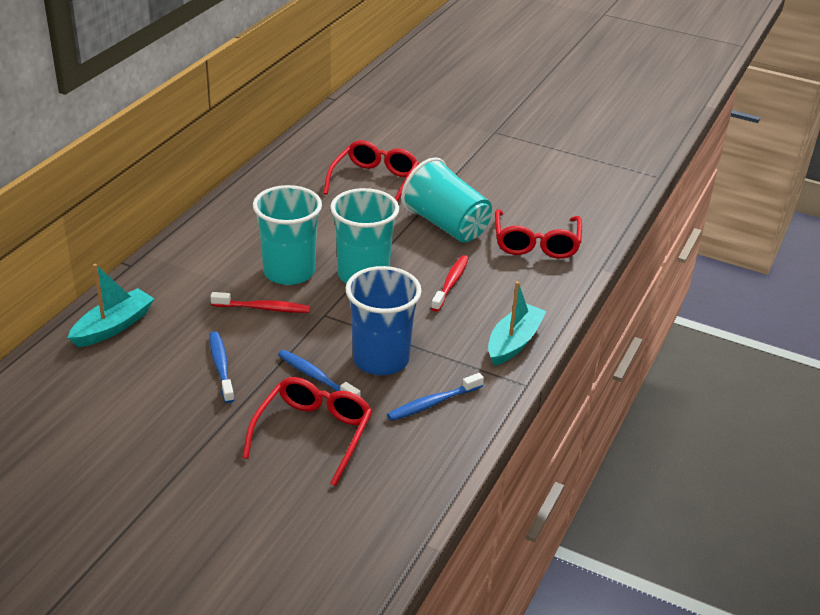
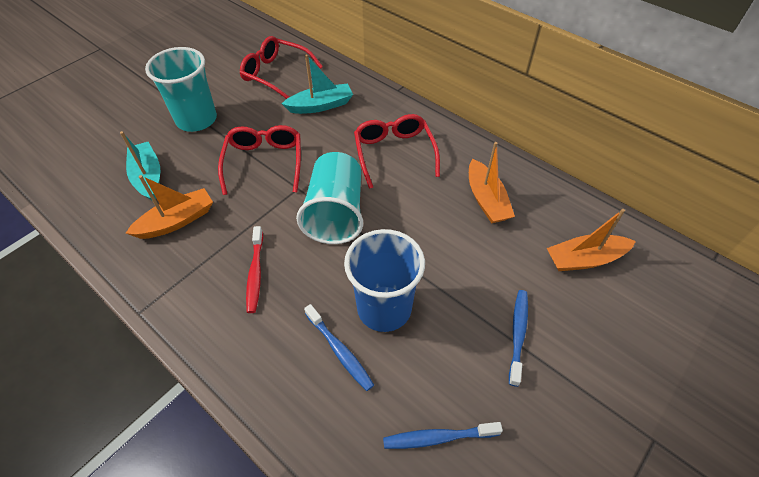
orange boat: 0 -> 3
red toothbrush: 2 -> 1
turquoise cup: 3 -> 2

